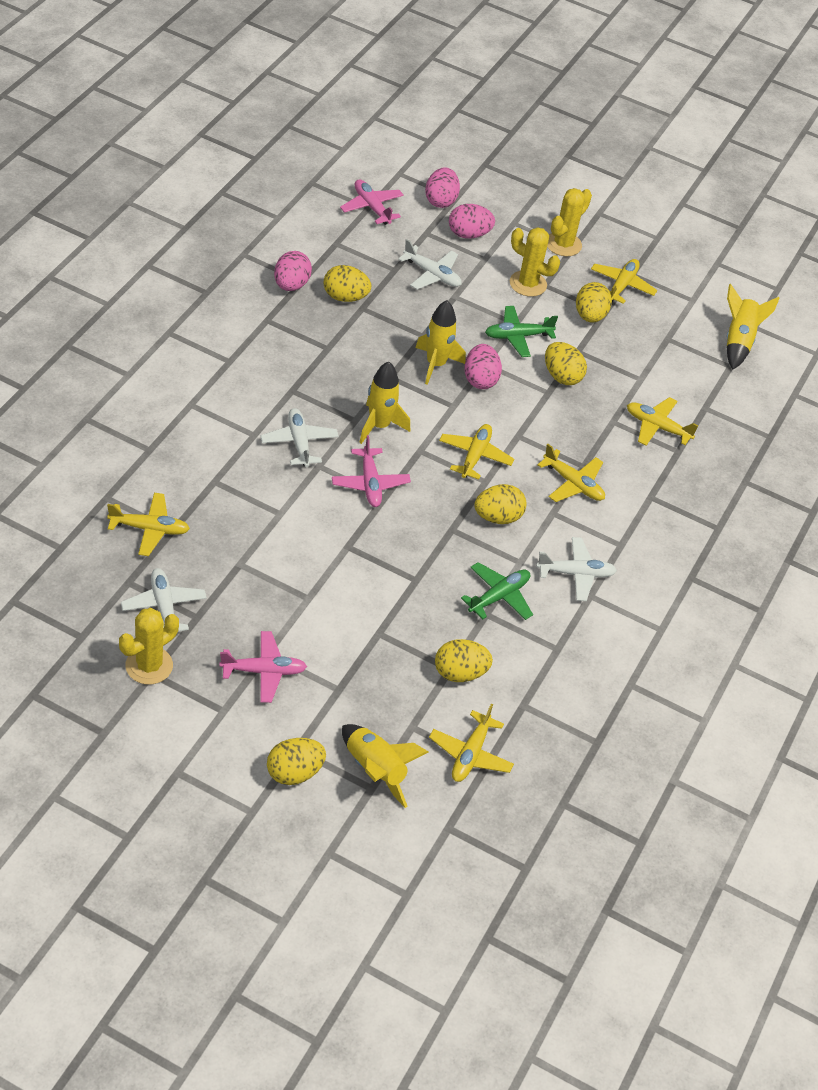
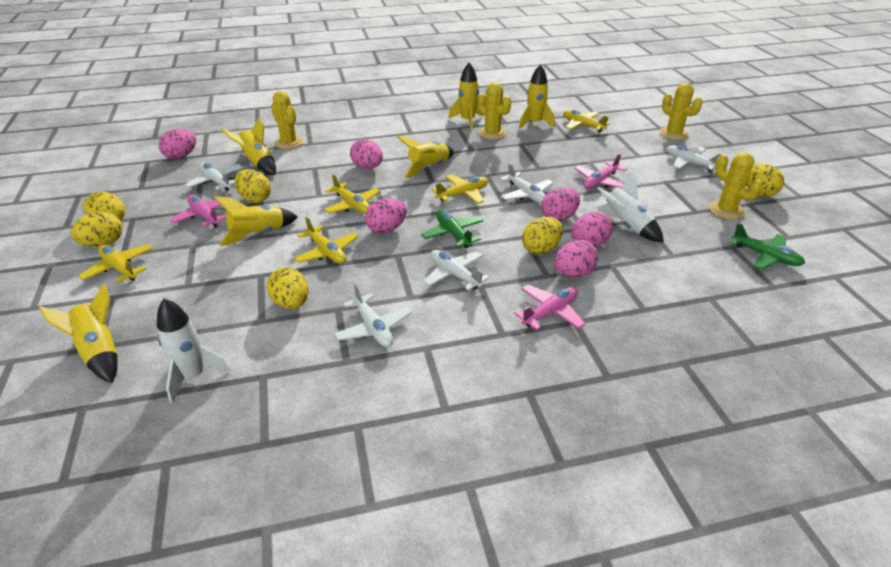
pink egg: 4 -> 6
white plane: 4 -> 5
white rocket: 0 -> 2
yellow cactus: 3 -> 4
yellow plane: 6 -> 5
yellow rocket: 4 -> 6

